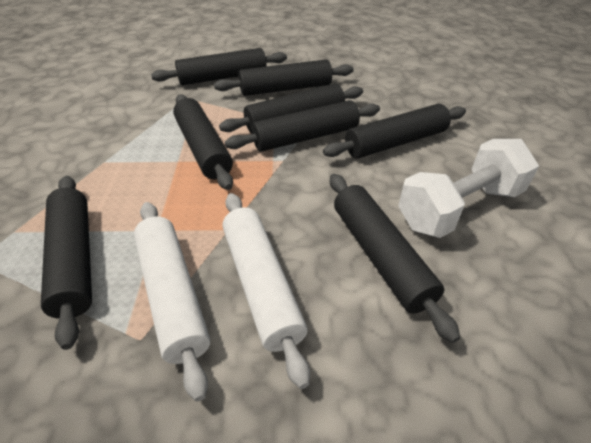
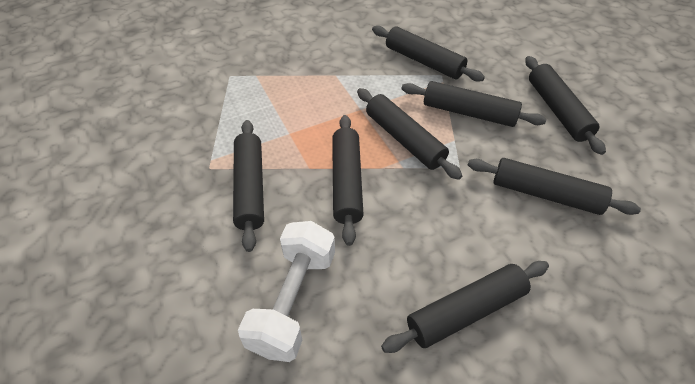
white rolling pin: 2 -> 0

